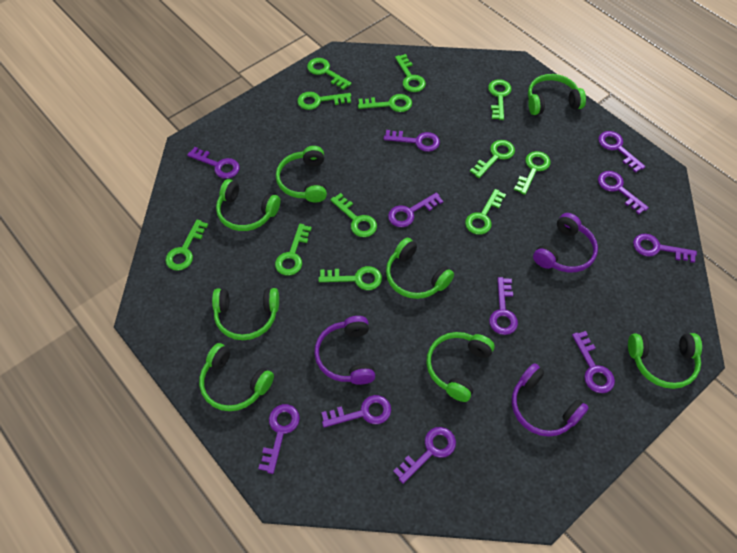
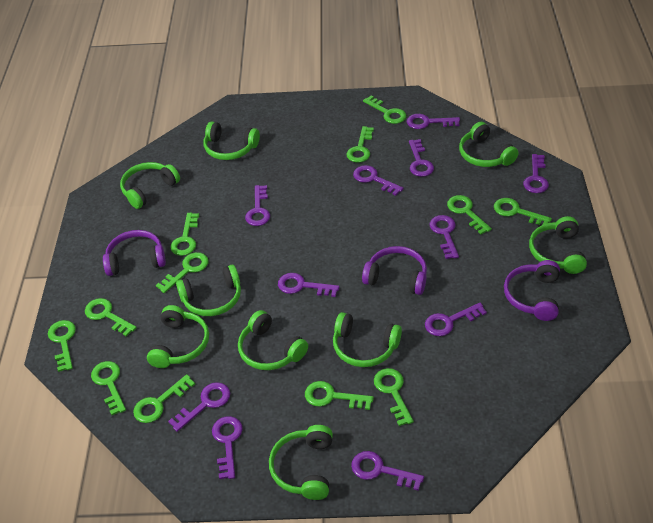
green headphones: 8 -> 9

